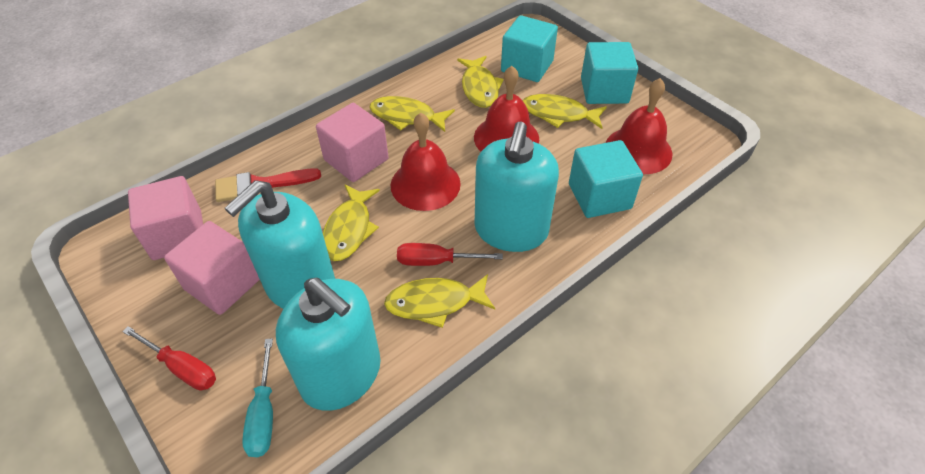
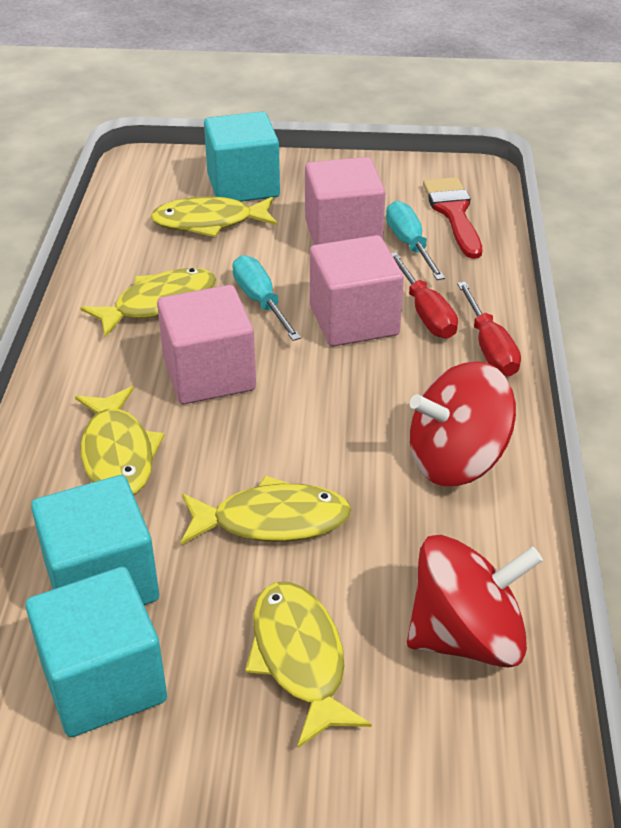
red bell: 3 -> 0
red spinning top: 0 -> 2
turquoise screwdriver: 1 -> 2
turquoise soap dispenser: 3 -> 0

